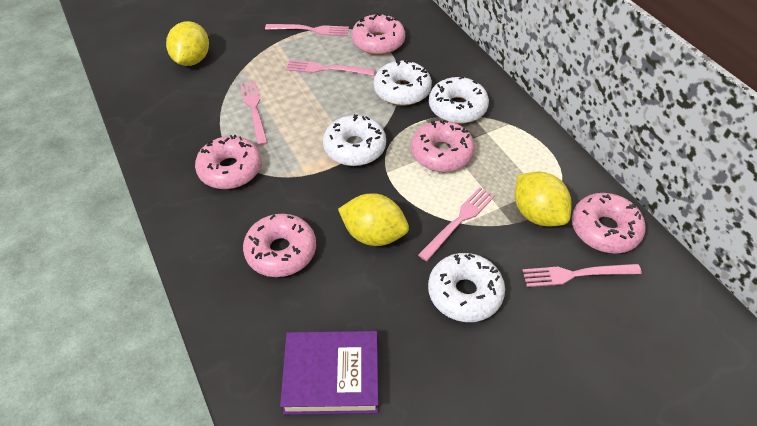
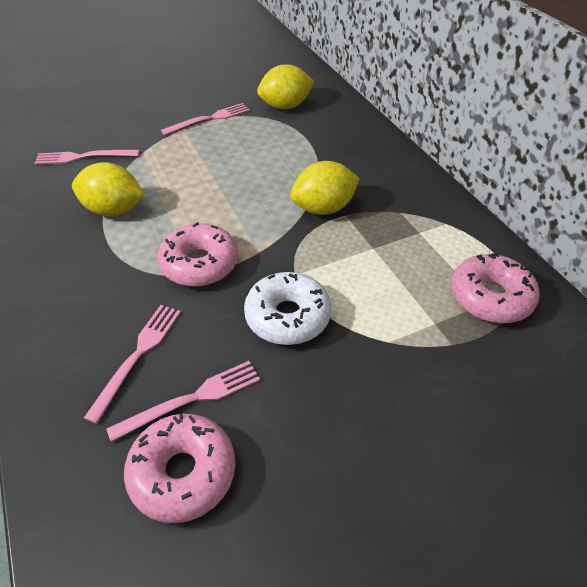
pink donut: 5 -> 3
pink fork: 5 -> 4
purple book: 1 -> 0
white donut: 4 -> 1

